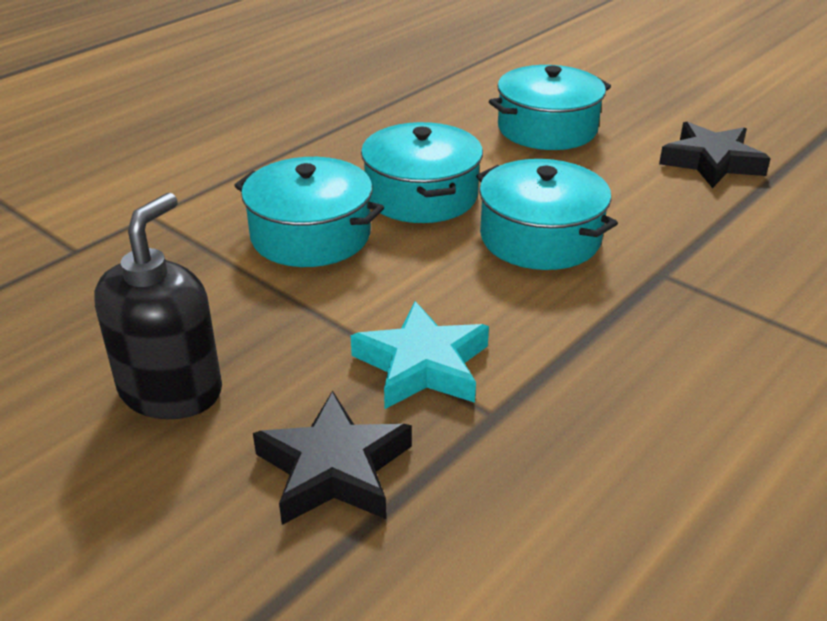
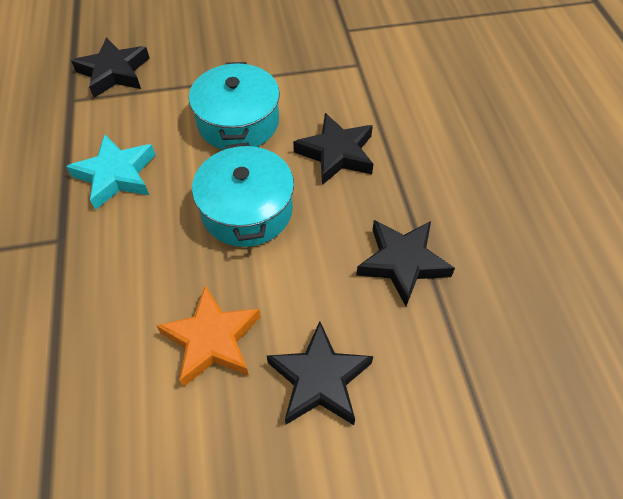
black soap dispenser: 1 -> 0
black star: 2 -> 4
orange star: 0 -> 1
turquoise pot: 4 -> 2

